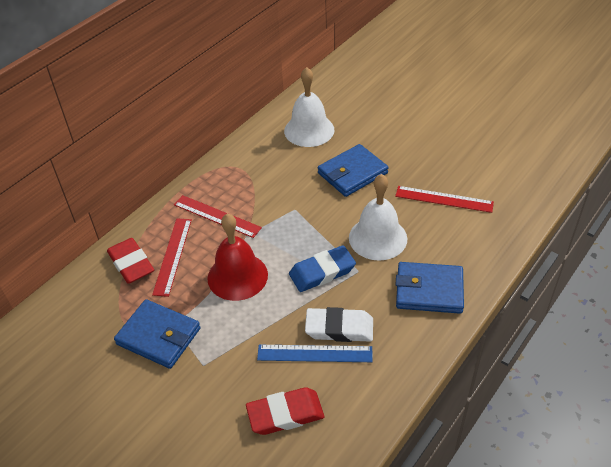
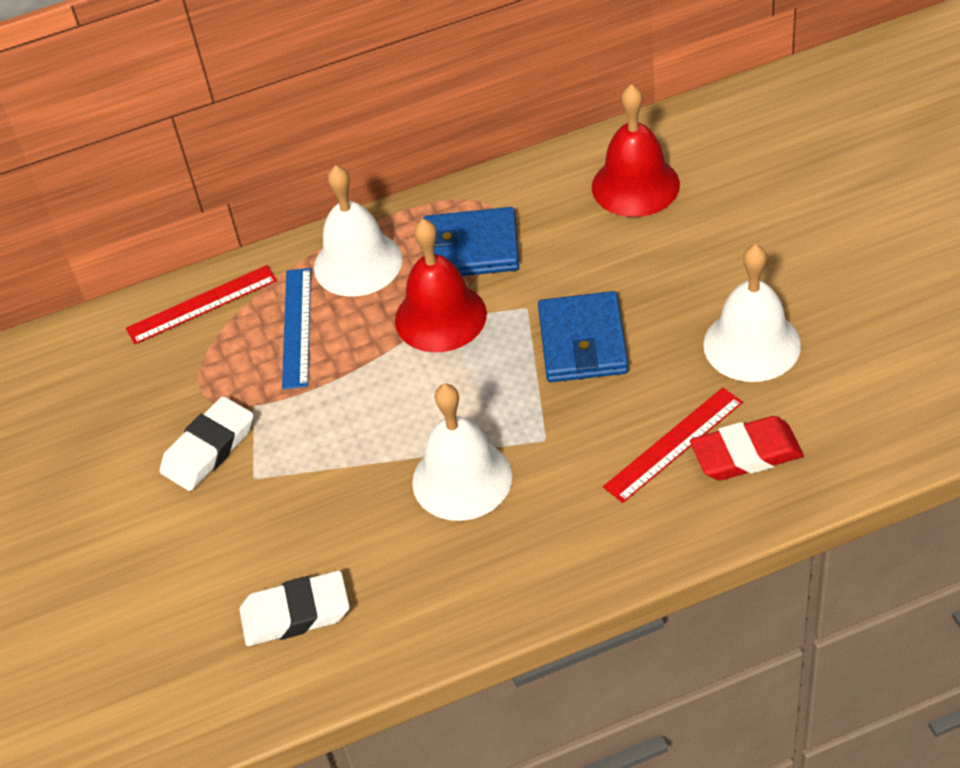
blue eraser: 1 -> 0
blue wallet: 3 -> 2
red bell: 1 -> 2
red eraser: 2 -> 1
red ruler: 3 -> 2
white bell: 2 -> 3
white eraser: 1 -> 2

